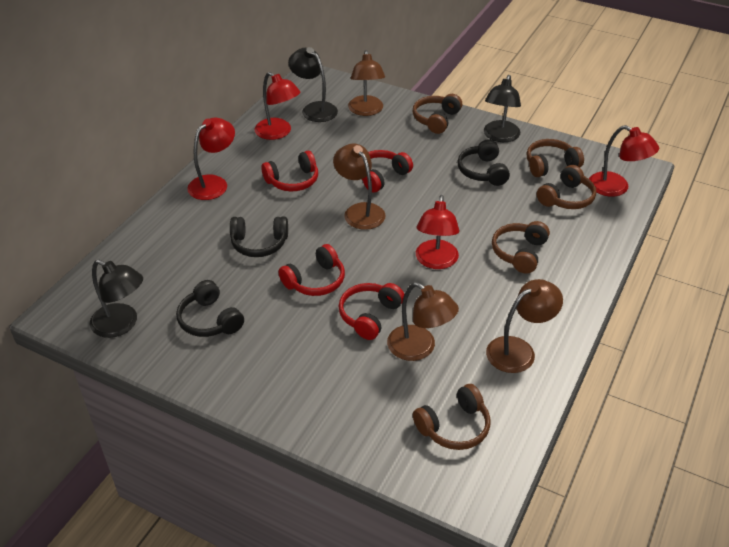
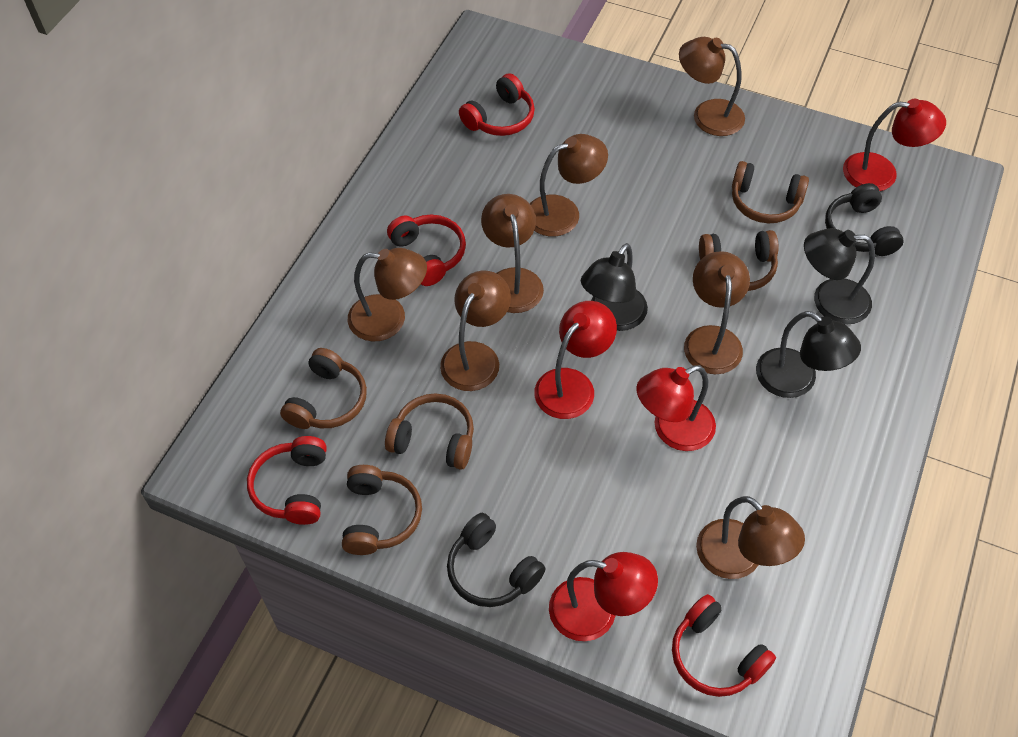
black headphones: 3 -> 2
brown lamp: 4 -> 7

